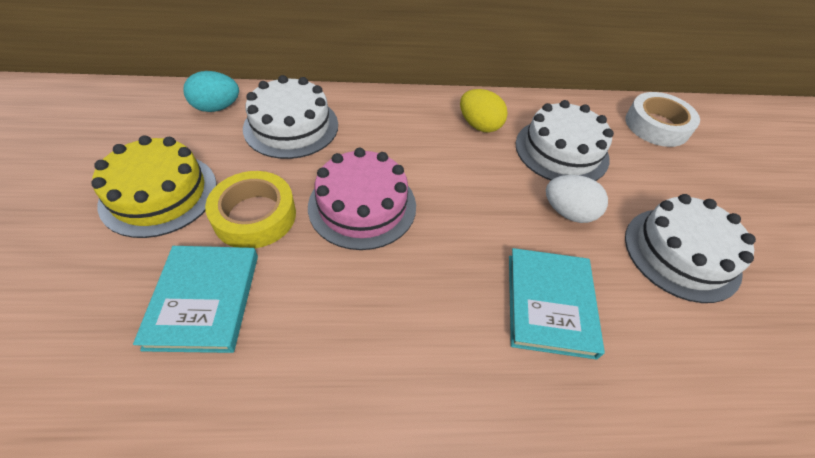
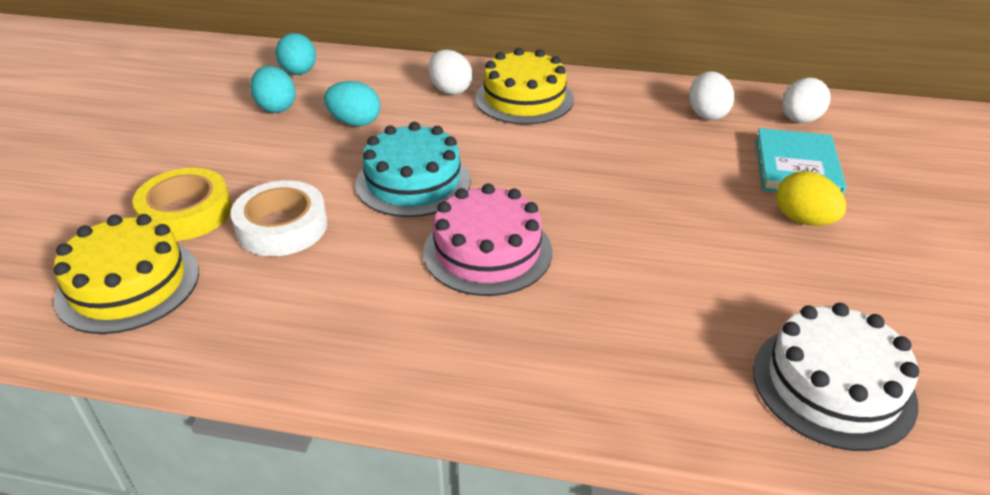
turquoise book: 2 -> 1
turquoise cake: 0 -> 1
turquoise egg: 1 -> 3
white cake: 3 -> 1
white egg: 1 -> 3
yellow cake: 1 -> 2

